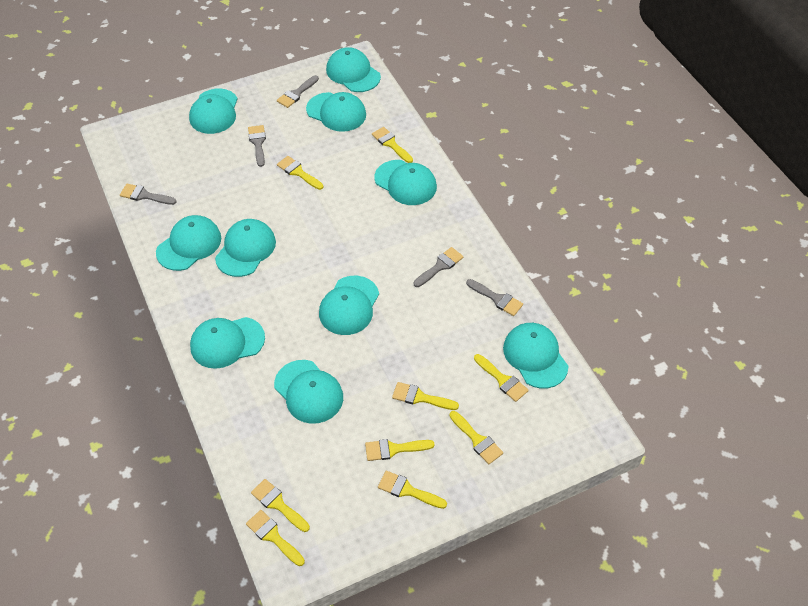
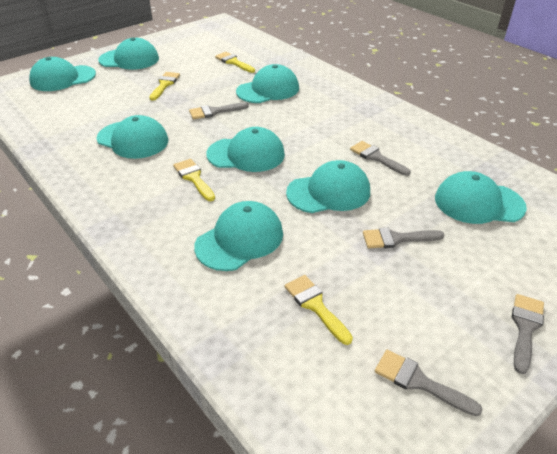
turquoise cap: 10 -> 8
yellow brush: 9 -> 4

